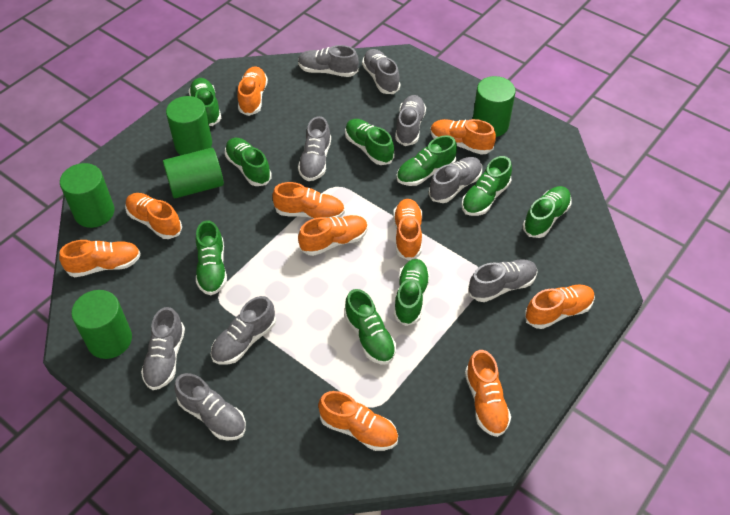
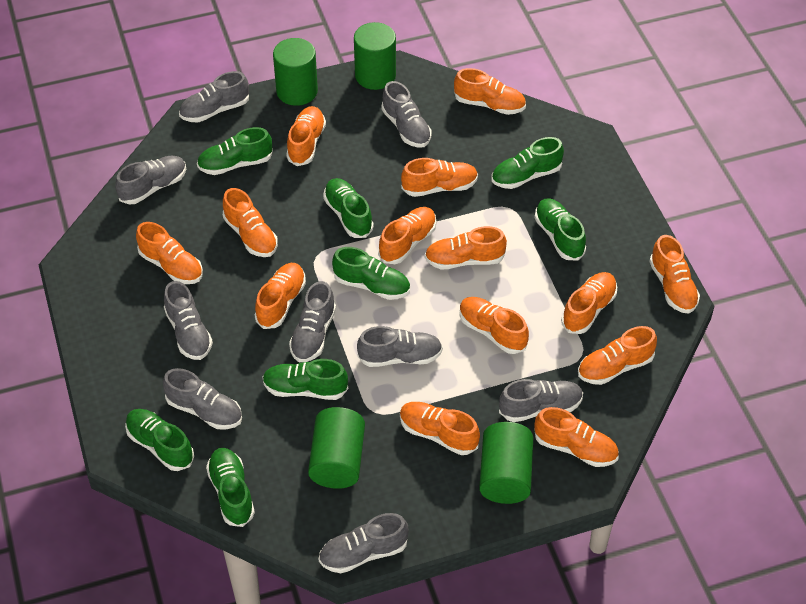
green cylinder: 5 -> 4
green shoe: 9 -> 8
orange shoe: 10 -> 14

